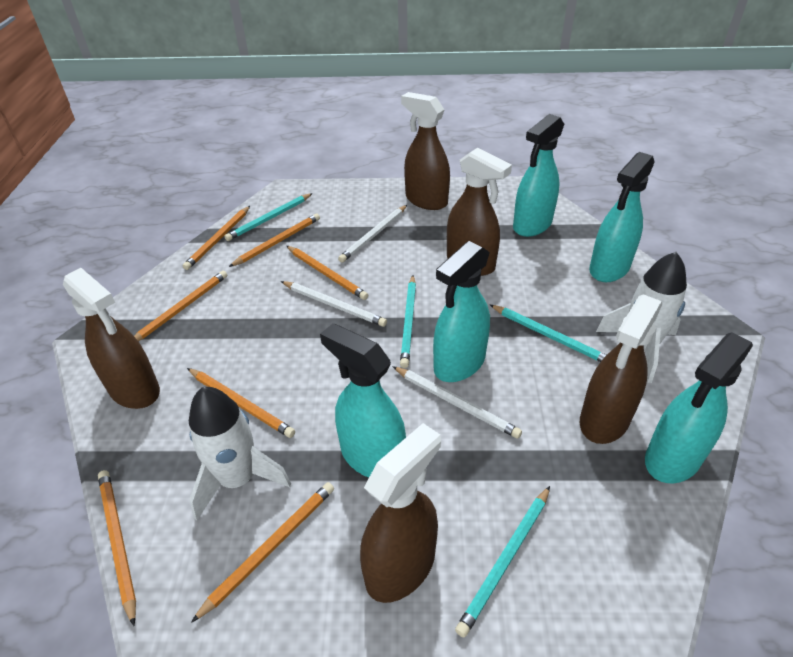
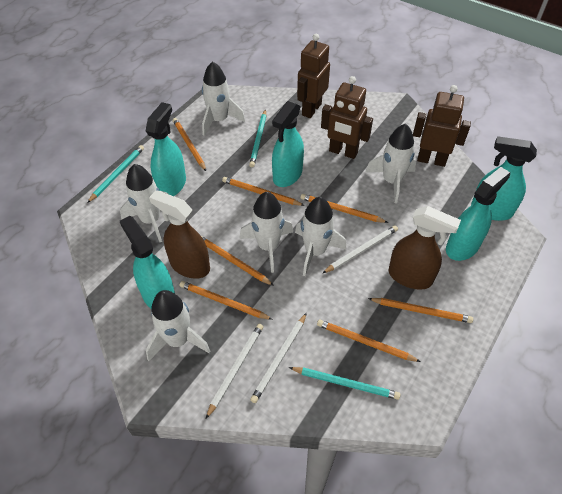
brown robot: 0 -> 3
brown spray bottle: 5 -> 2
turquoise pencil: 4 -> 3
white rocket: 2 -> 6

